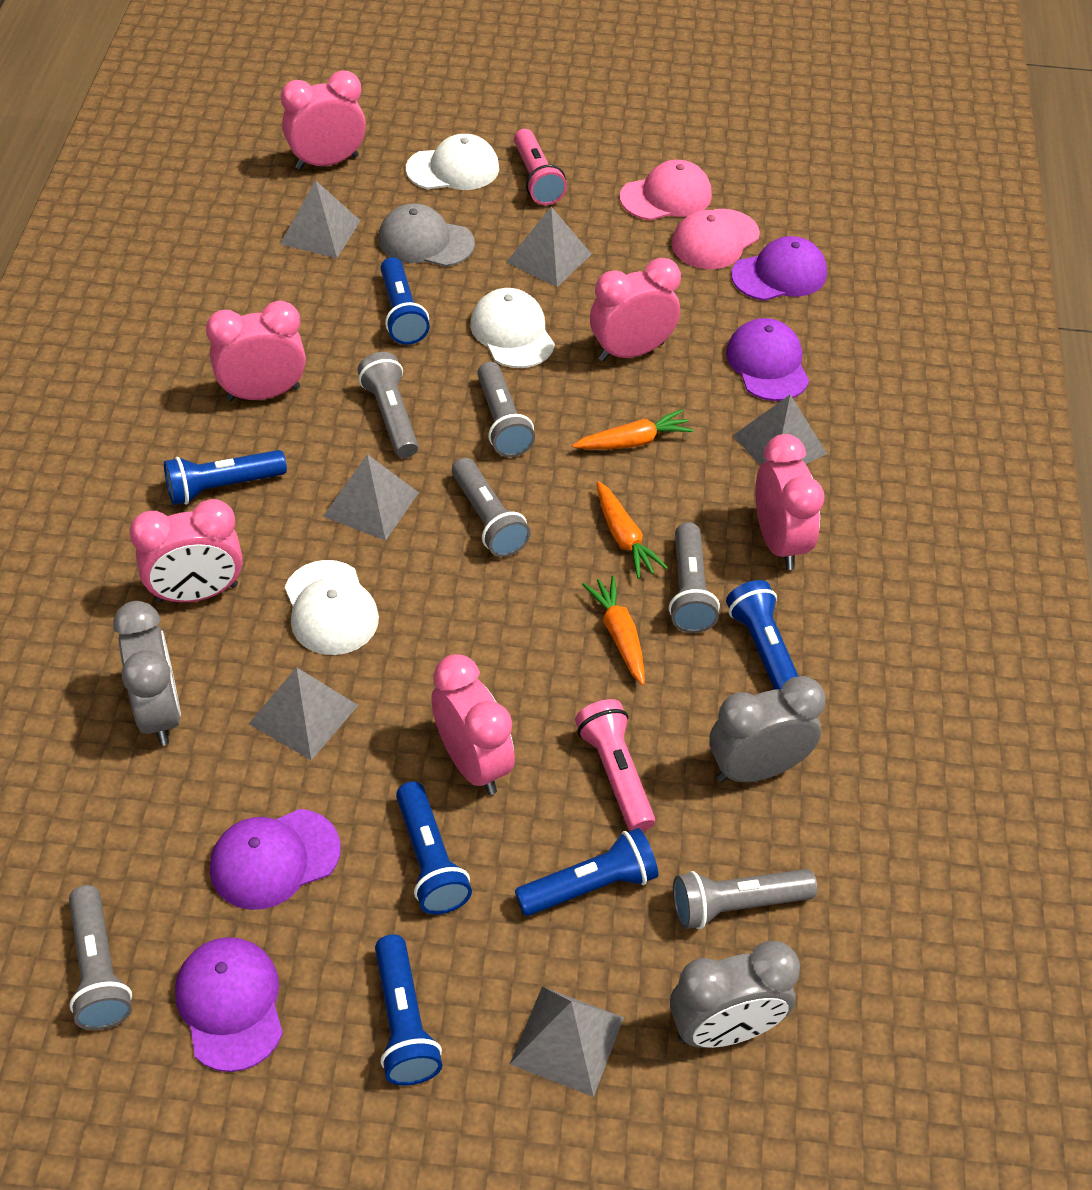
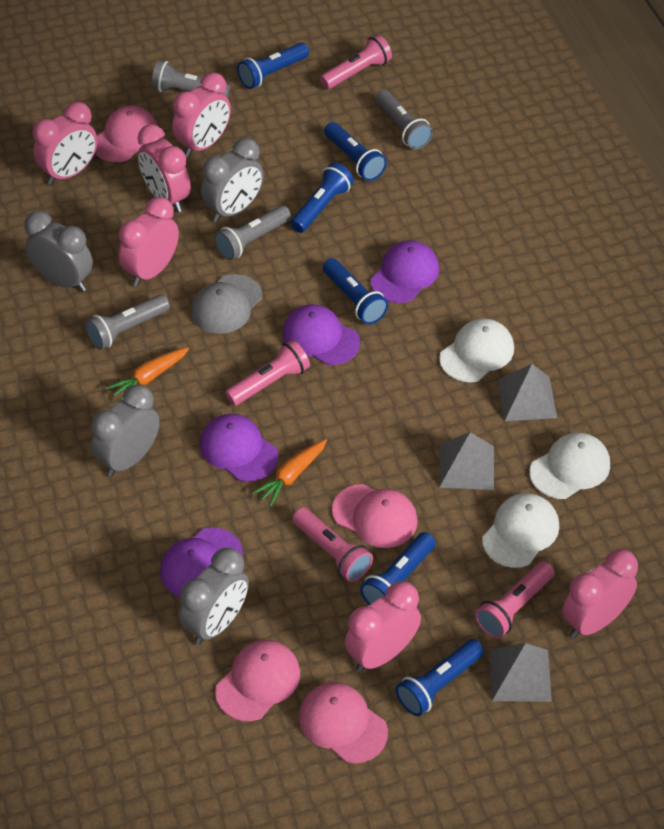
grey clock: 3 -> 4
grey flashlight: 6 -> 4
grey pyramid: 6 -> 3
orange carrot: 3 -> 2
pink cap: 2 -> 4
pink flashlight: 2 -> 4

